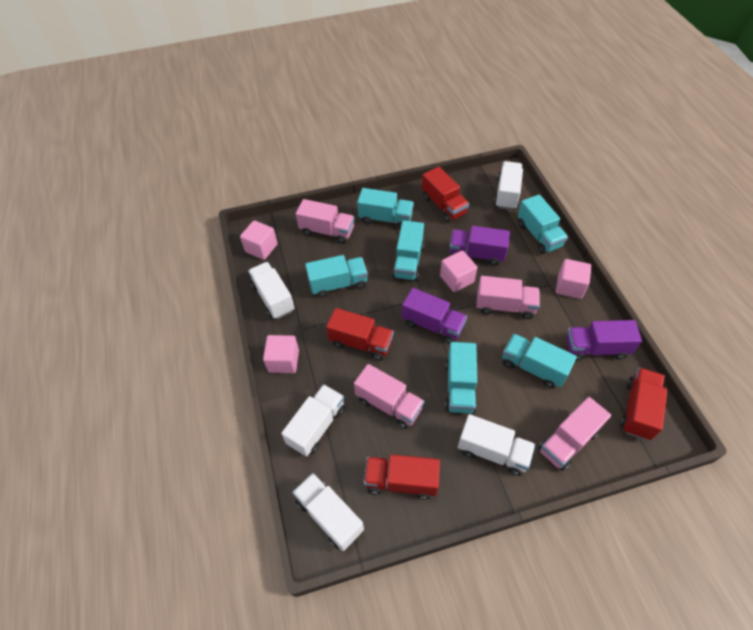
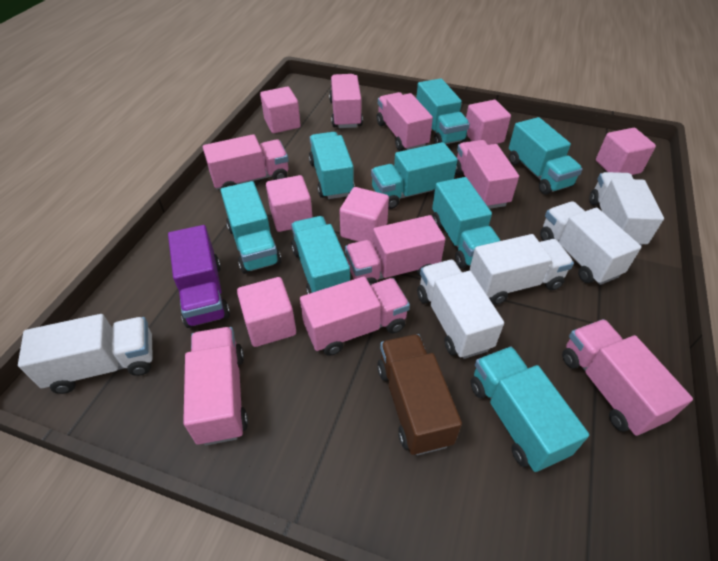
brown truck: 0 -> 1
pink cube: 4 -> 6
pink truck: 4 -> 8
purple truck: 3 -> 1
red truck: 4 -> 0
turquoise truck: 6 -> 8

